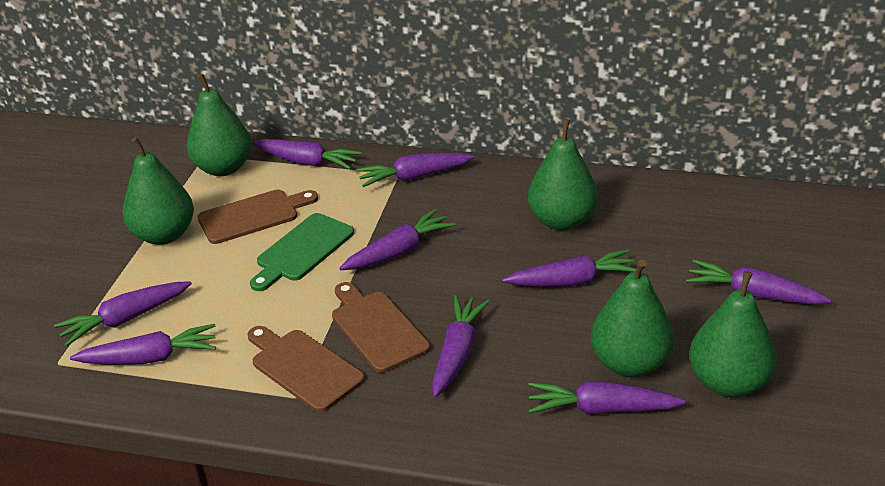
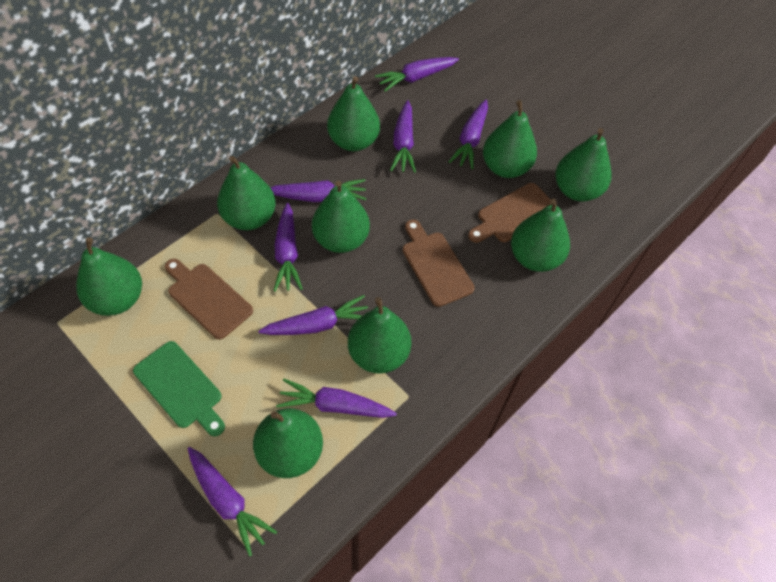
green pear: 5 -> 9
purple carrot: 9 -> 8

